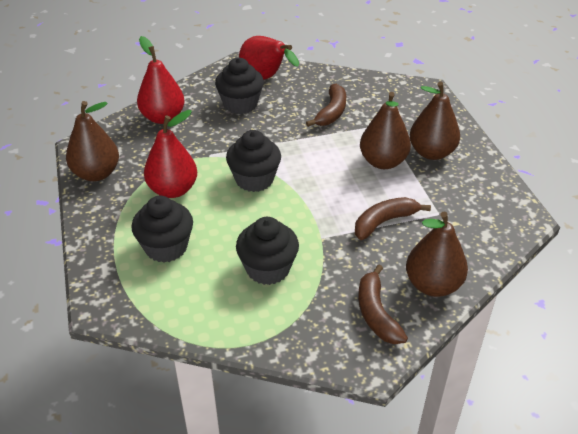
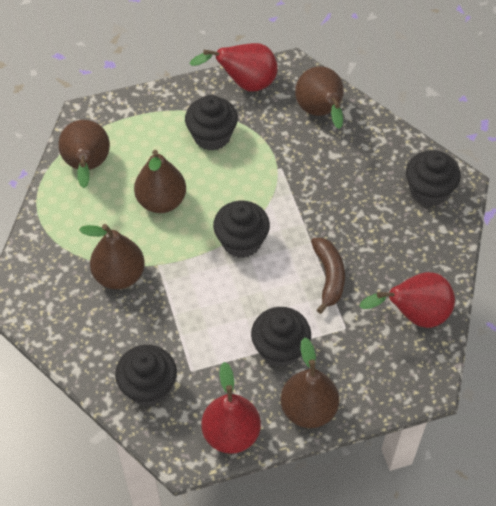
black cupcake: 4 -> 5
brown banana: 3 -> 1
brown pear: 4 -> 5

